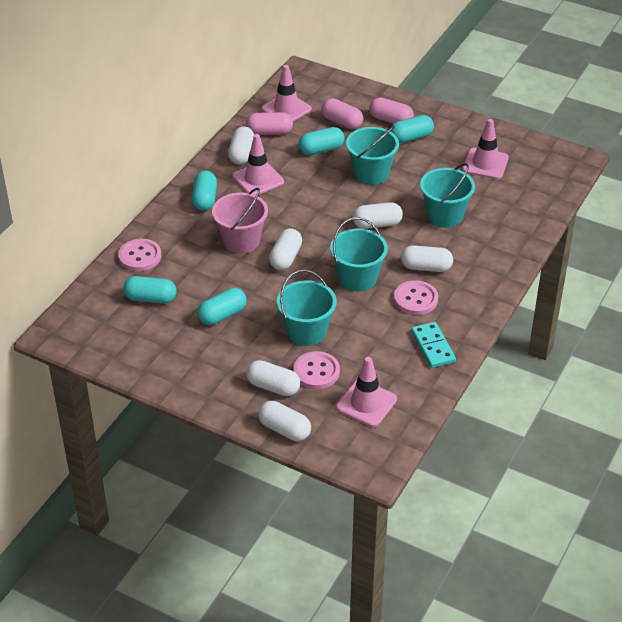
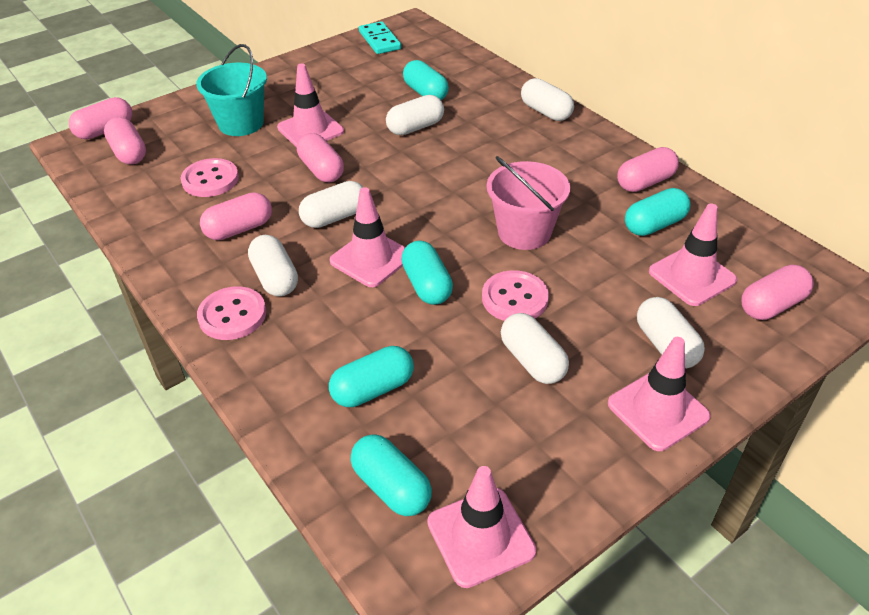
pink capsule: 3 -> 6
pink traffic cone: 4 -> 5
turquoise bucket: 4 -> 1

